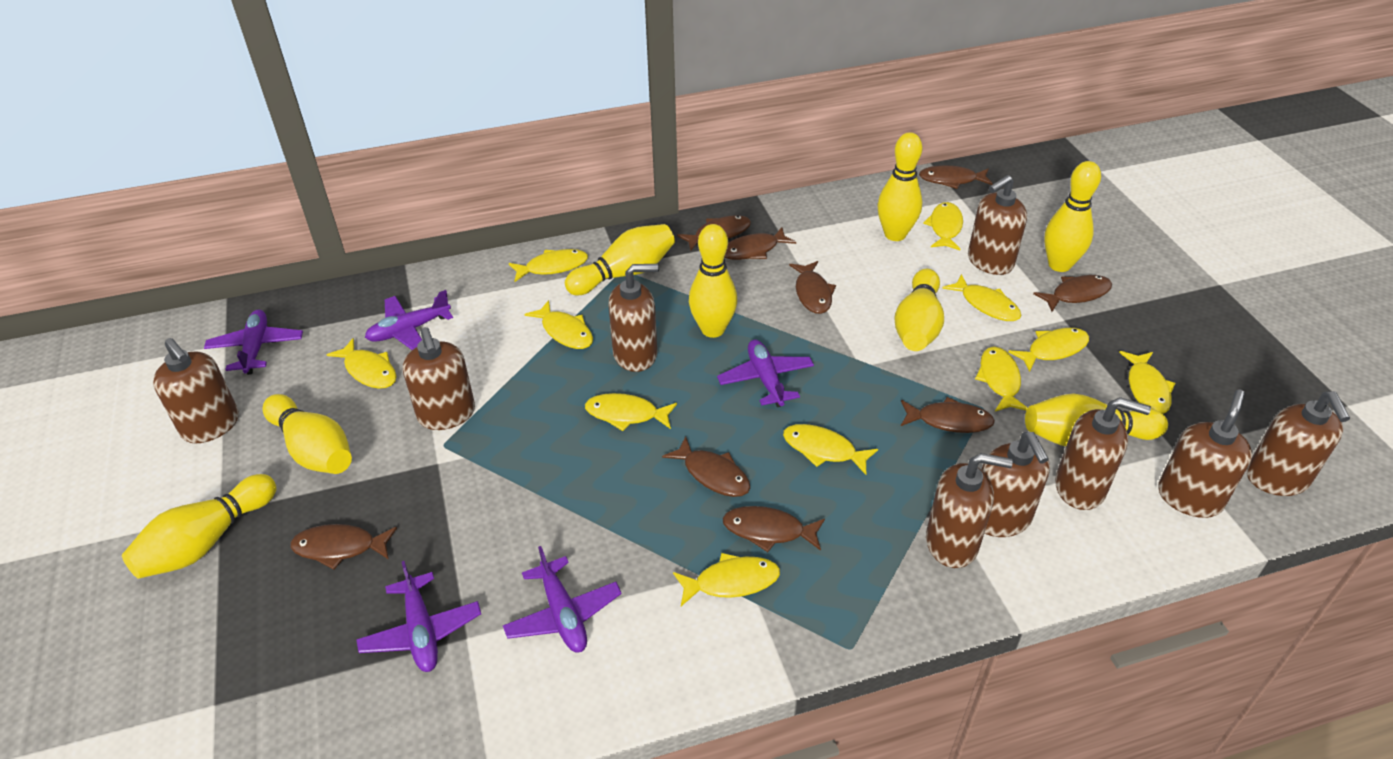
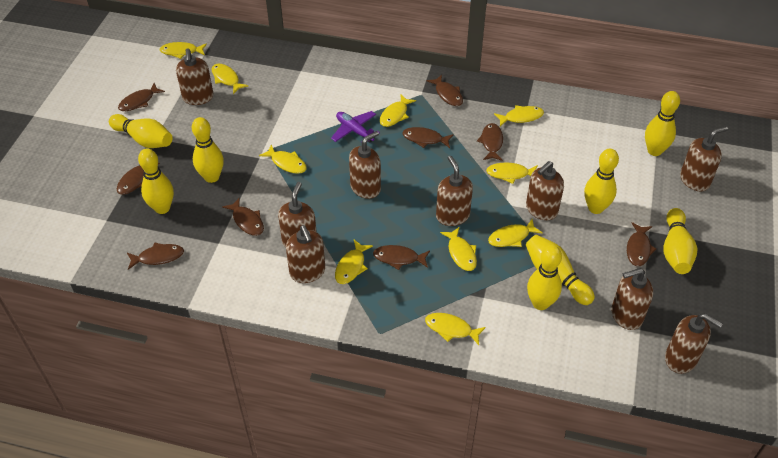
purple plane: 5 -> 1
yellow fish: 11 -> 10

